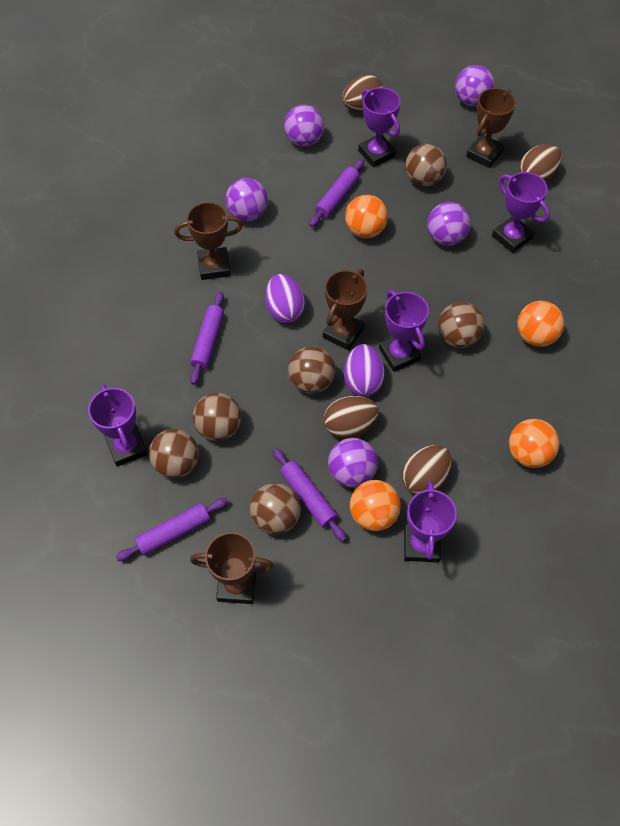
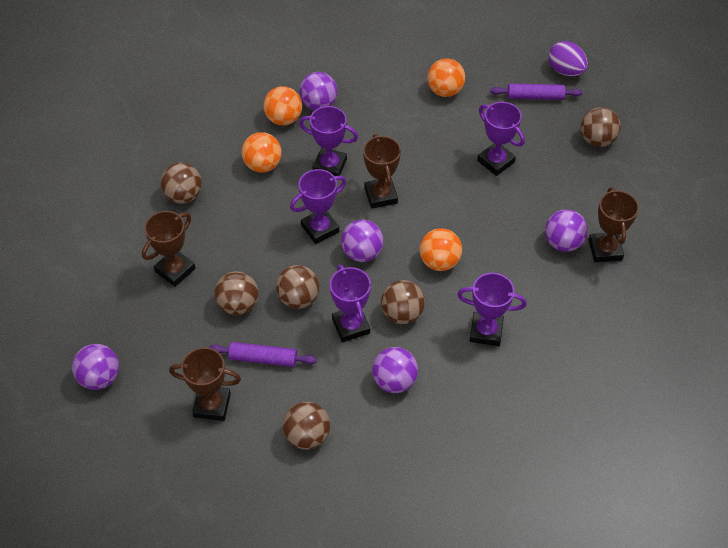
brown egg: 4 -> 0
purple egg: 2 -> 1
purple rolling pin: 4 -> 2

